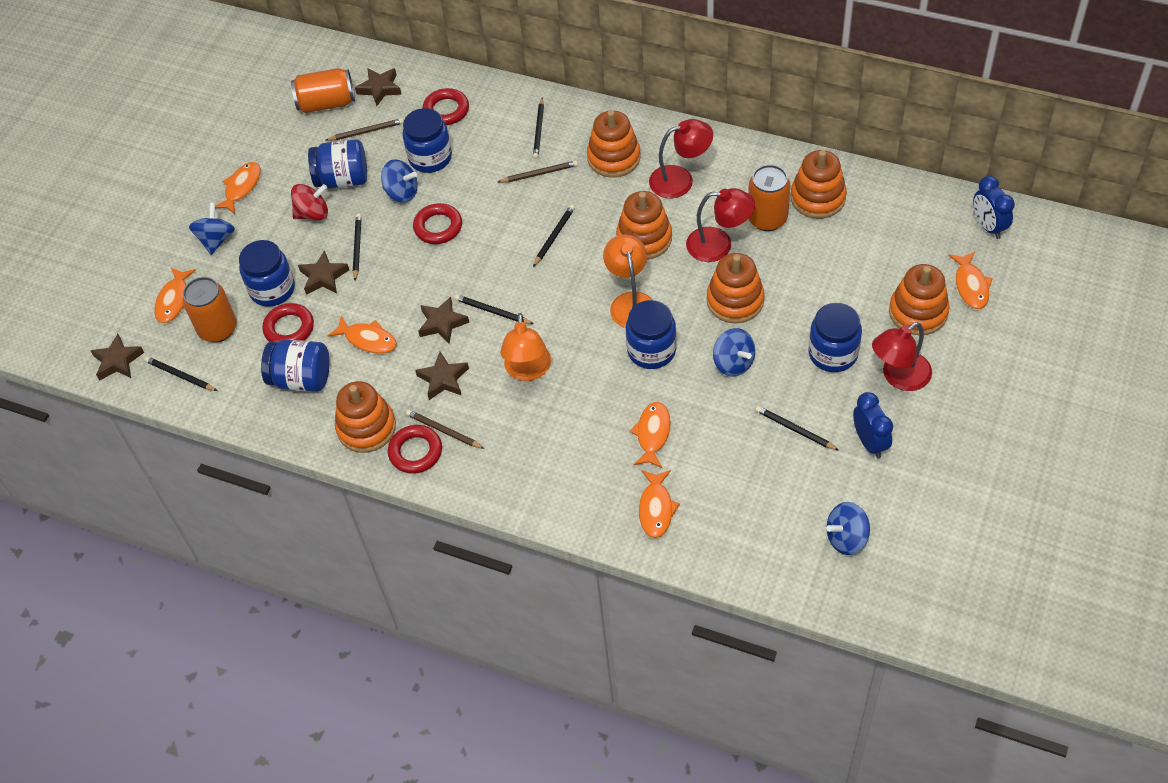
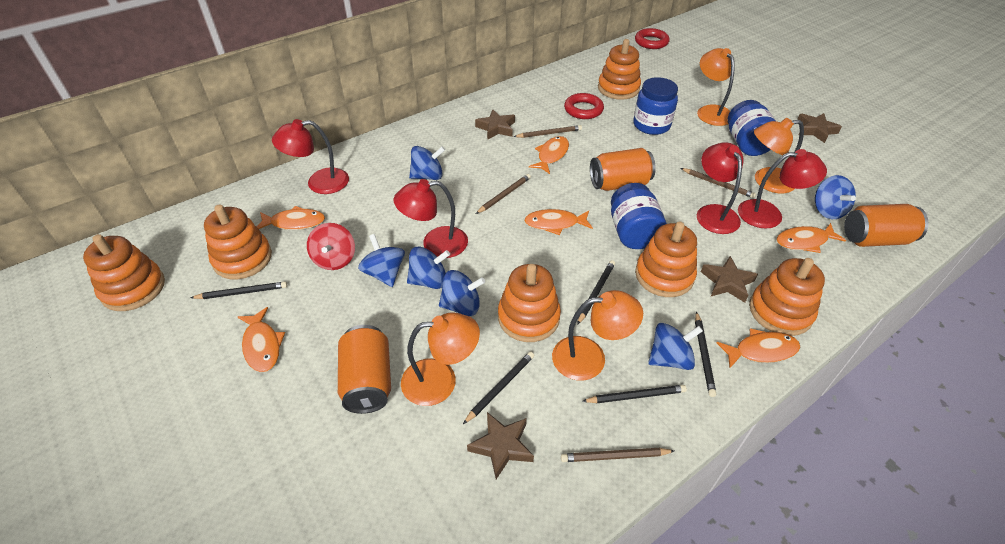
black pencil: 6 -> 5
blue clock: 2 -> 0
blue jar: 6 -> 3
blue spinning top: 4 -> 6
brown pencil: 3 -> 4
brown star: 5 -> 4
orange lamp: 2 -> 4
red lamp: 3 -> 4
red ring: 4 -> 2

